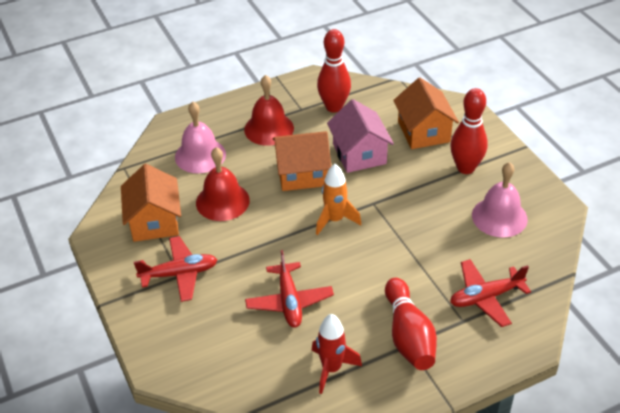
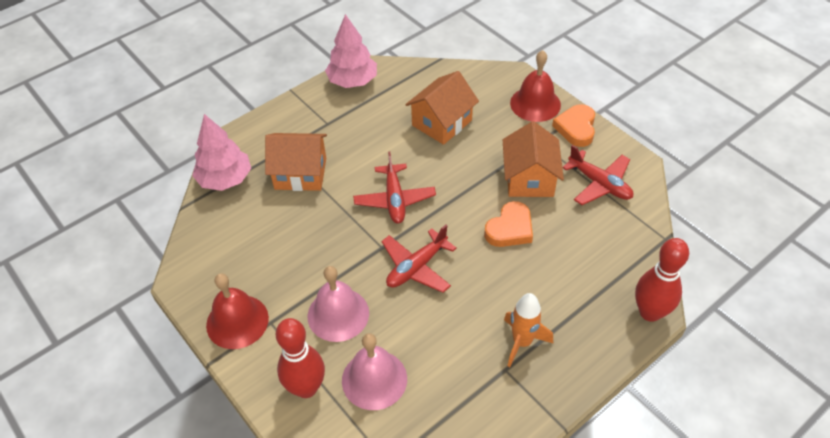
orange heart: 0 -> 2
pink house: 1 -> 0
pink tree: 0 -> 2
red bowling pin: 3 -> 2
red rocket: 1 -> 0

